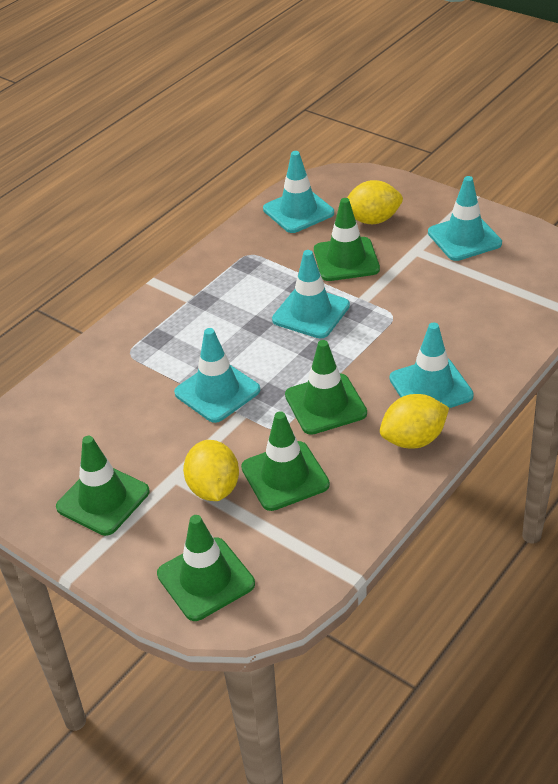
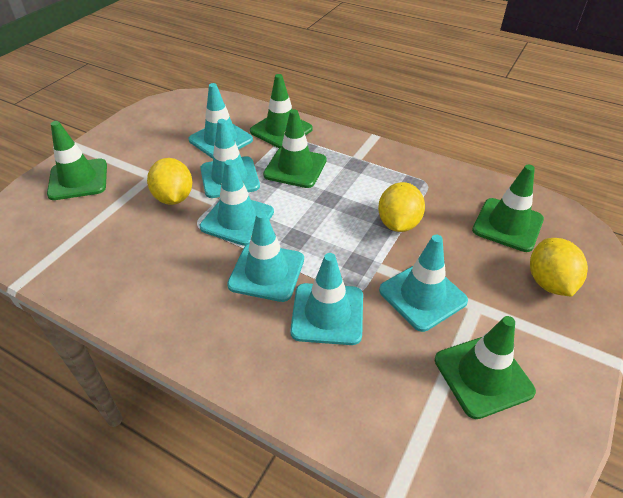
turquoise traffic cone: 5 -> 6

